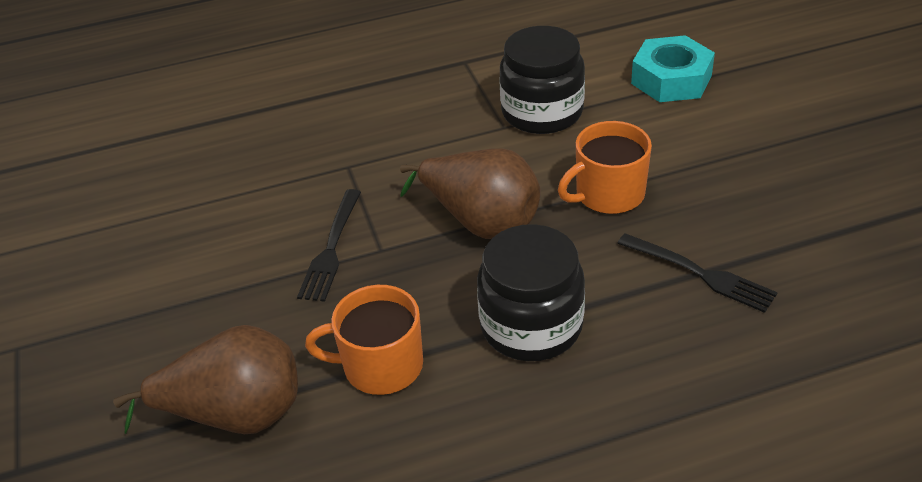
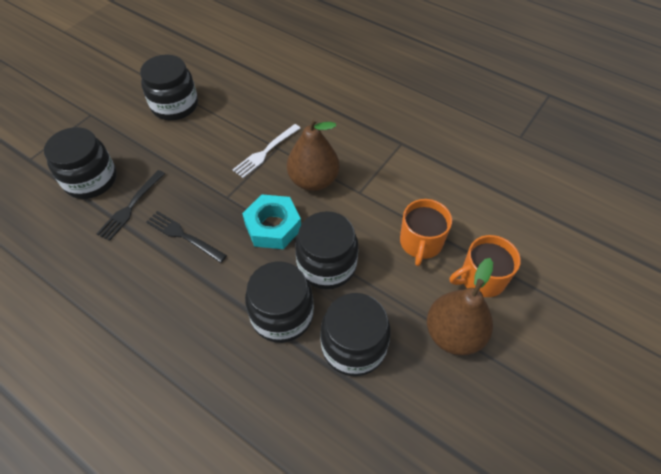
black jar: 2 -> 5
white fork: 0 -> 1

